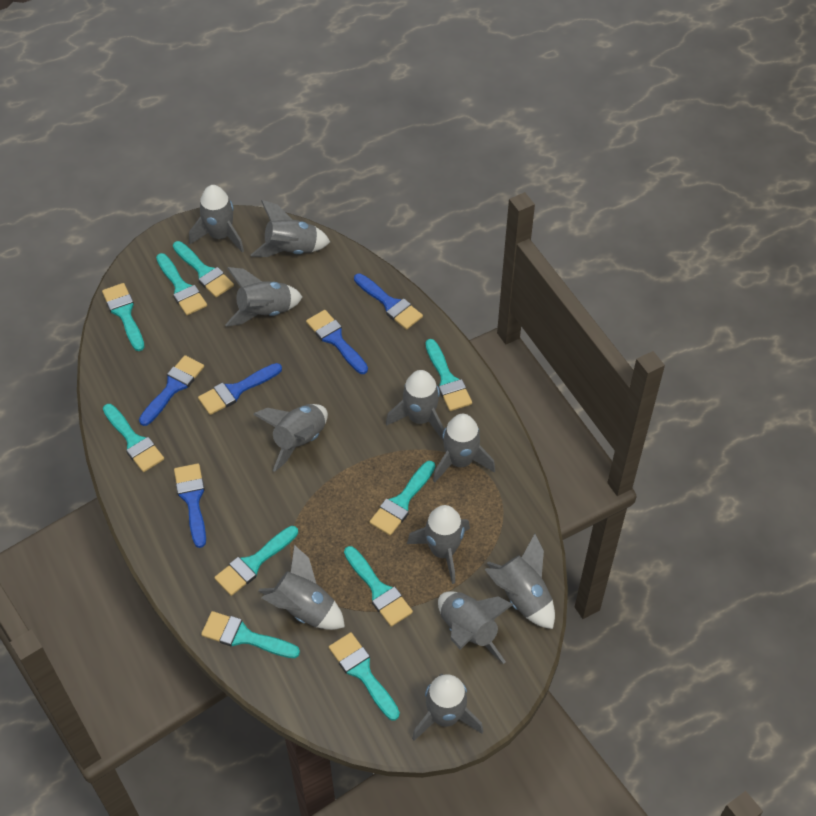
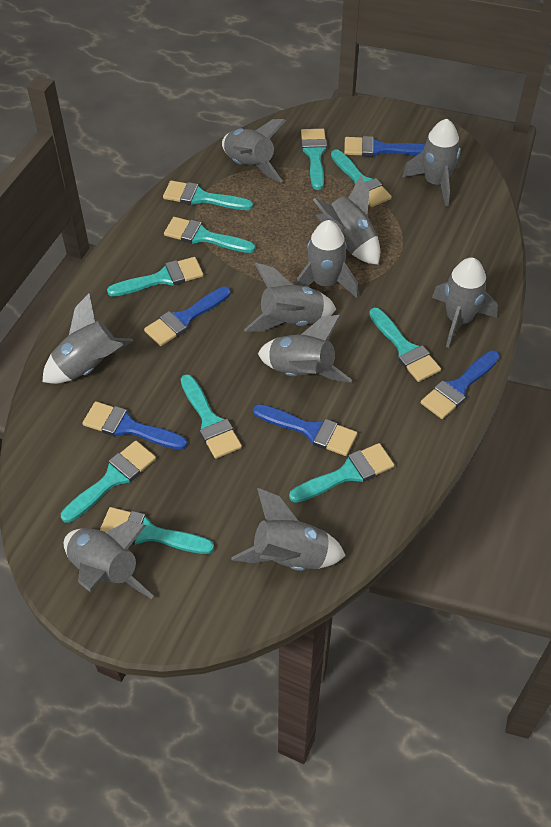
grey rocket: 11 -> 10

